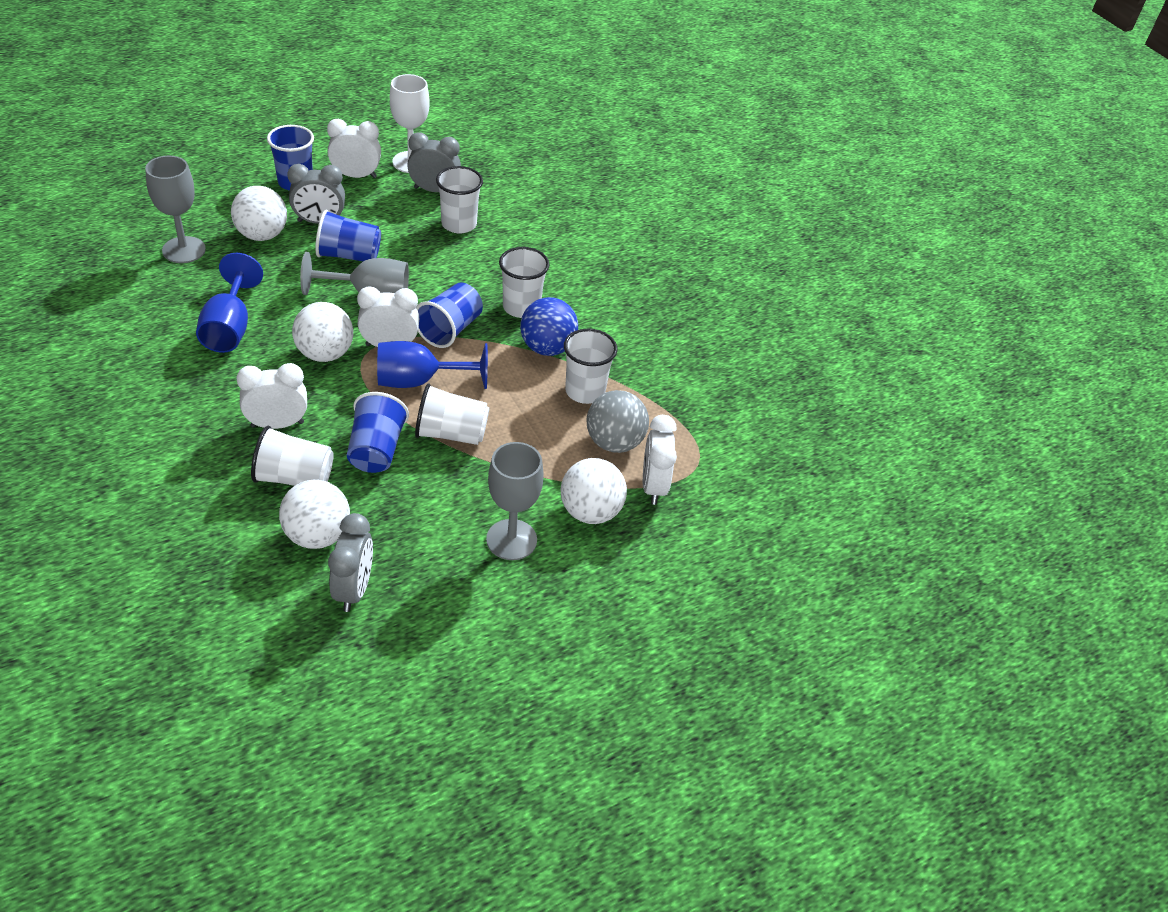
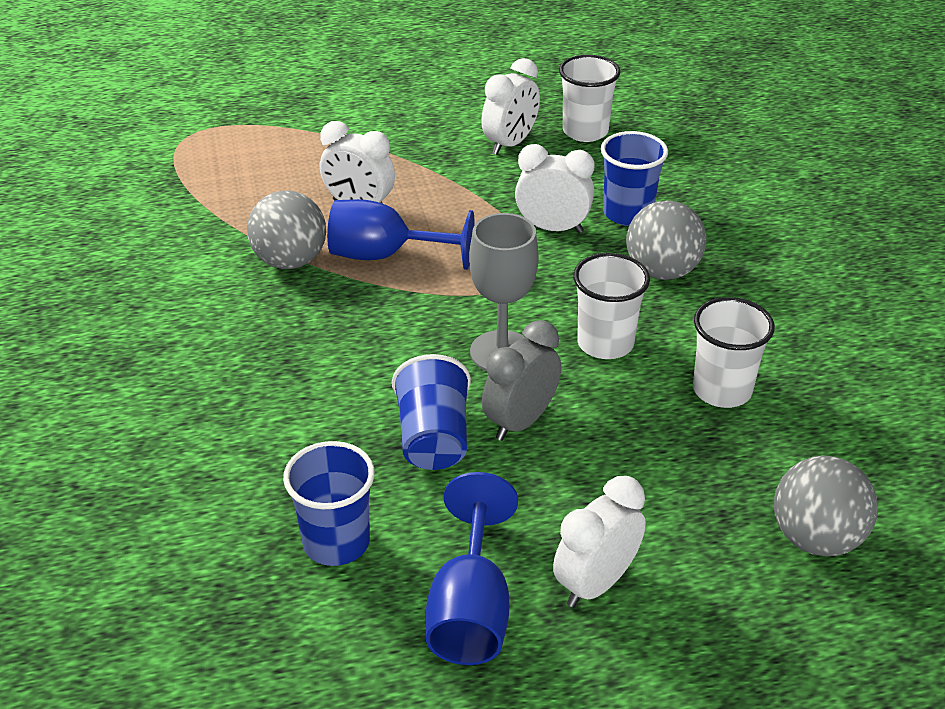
blue ball: 1 -> 0
blue cup: 4 -> 3
grey ball: 1 -> 3
grey clock: 3 -> 1
grey goblet: 3 -> 1
white ball: 4 -> 0
white cup: 5 -> 3
white goblet: 1 -> 0

